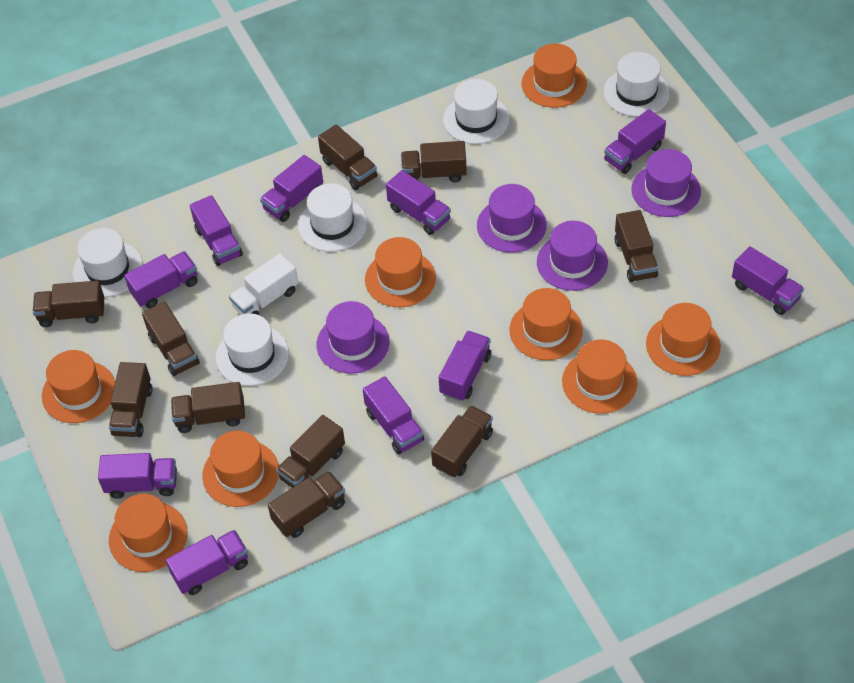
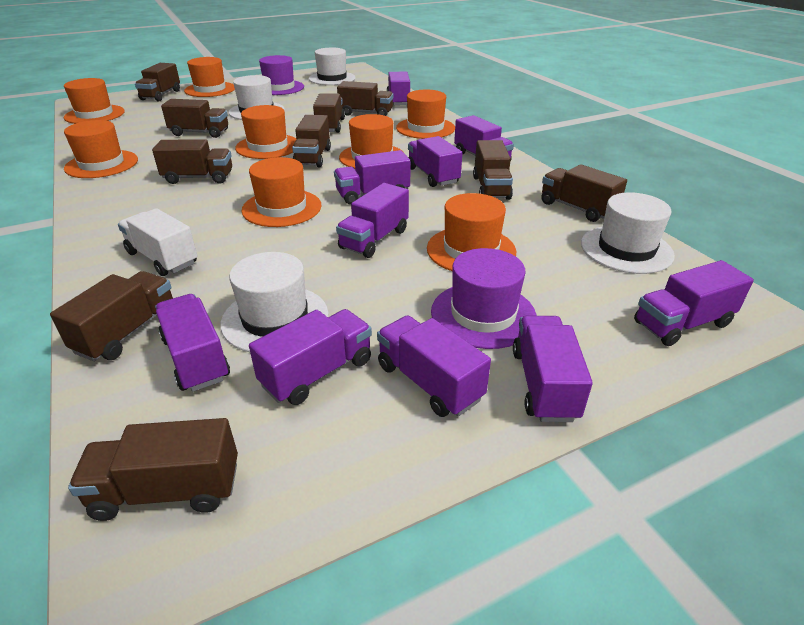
purple hat: 4 -> 2
white hat: 5 -> 4

